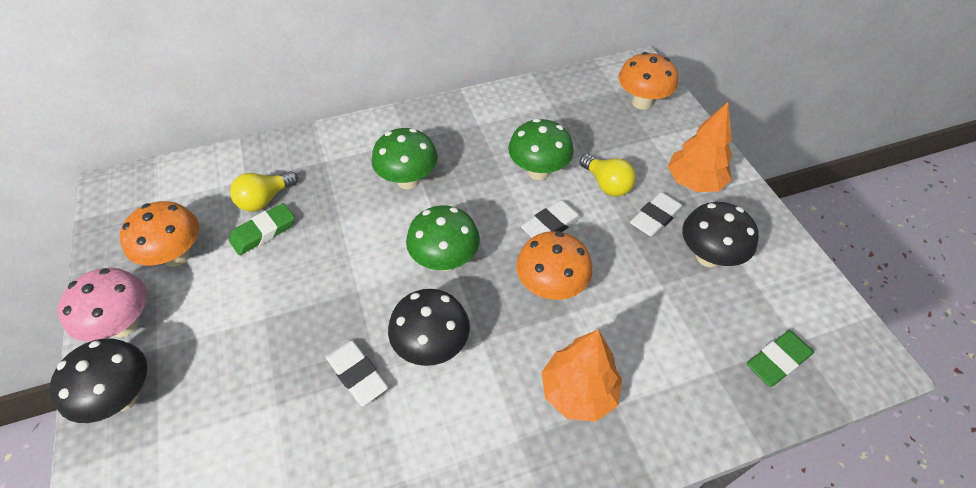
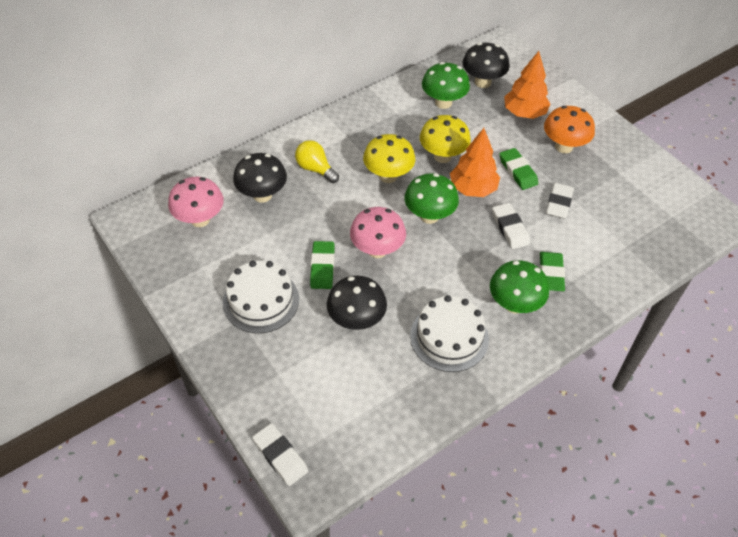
green eraser: 2 -> 3
orange mushroom: 3 -> 1
pink mushroom: 1 -> 2
white cake: 0 -> 2
yellow light bulb: 2 -> 1
yellow mushroom: 0 -> 2

